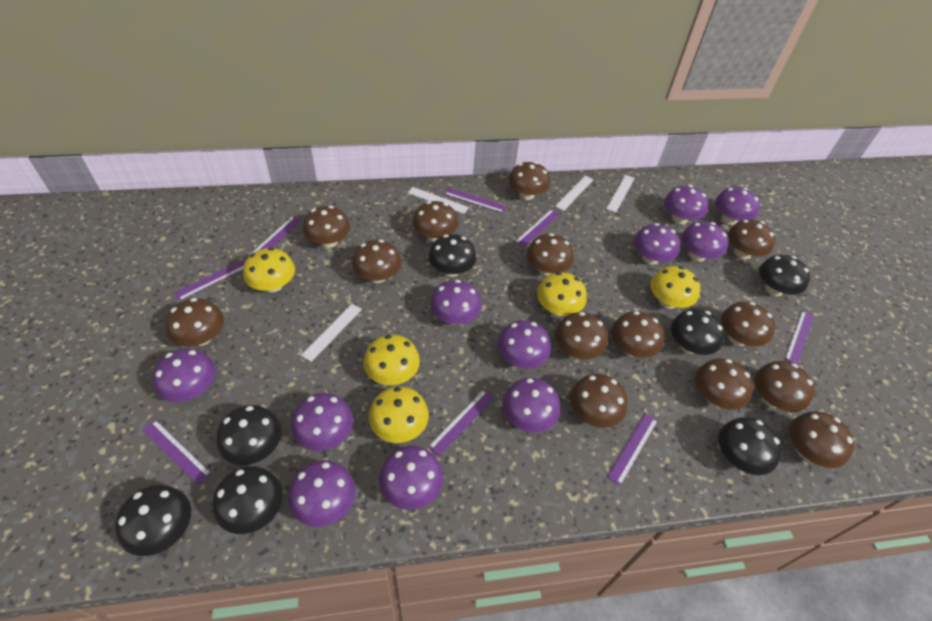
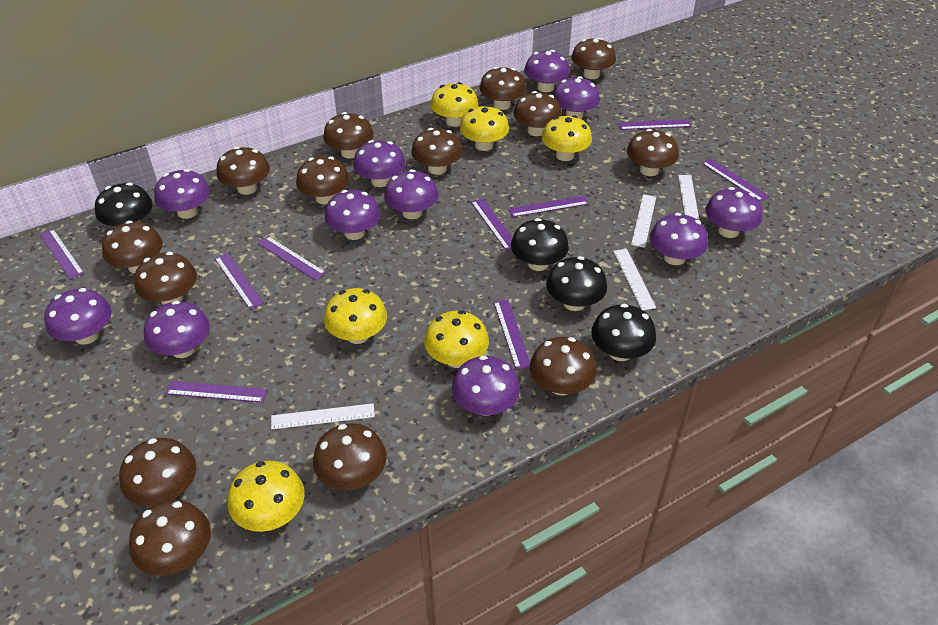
black mushroom: 7 -> 4
purple ruler: 8 -> 9
yellow mushroom: 5 -> 6

